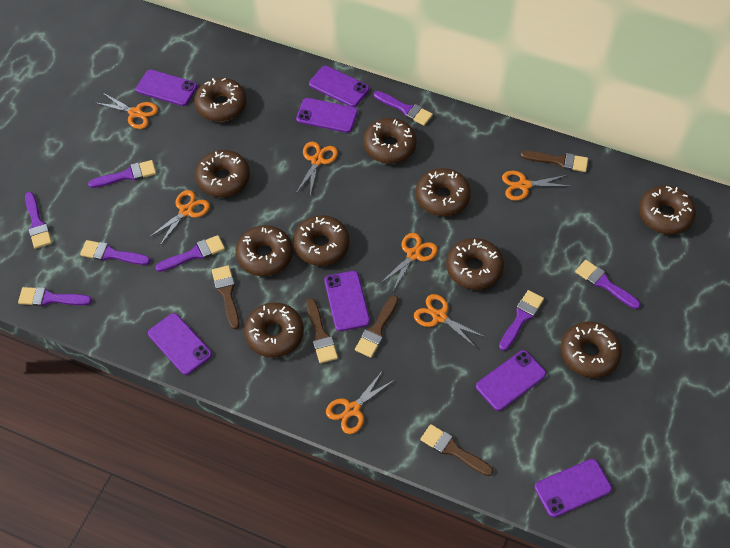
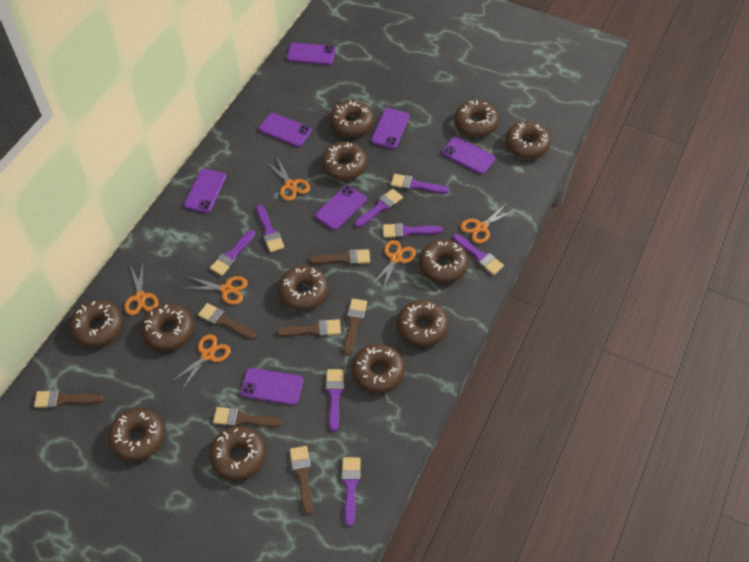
brown brush: 5 -> 7
brown donut: 10 -> 12
orange scissors: 7 -> 6

